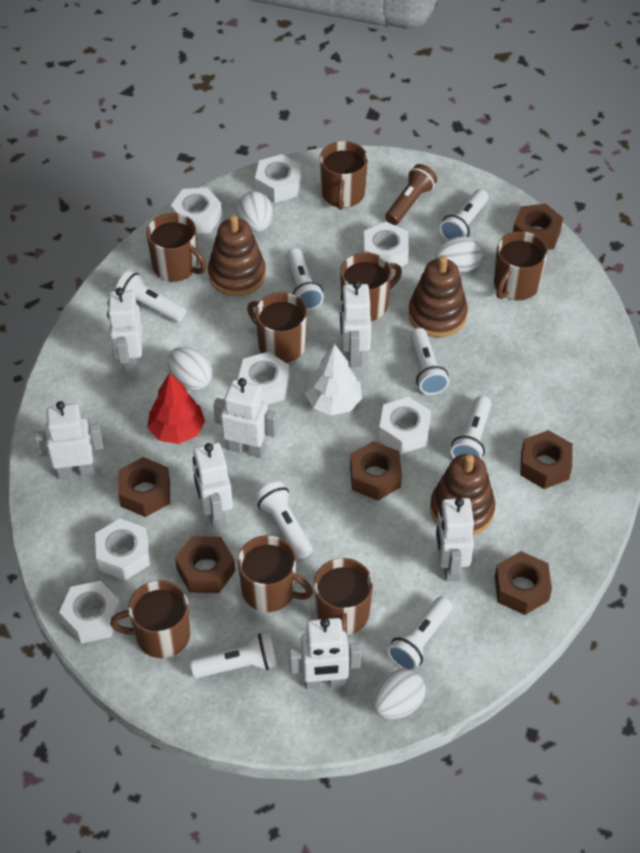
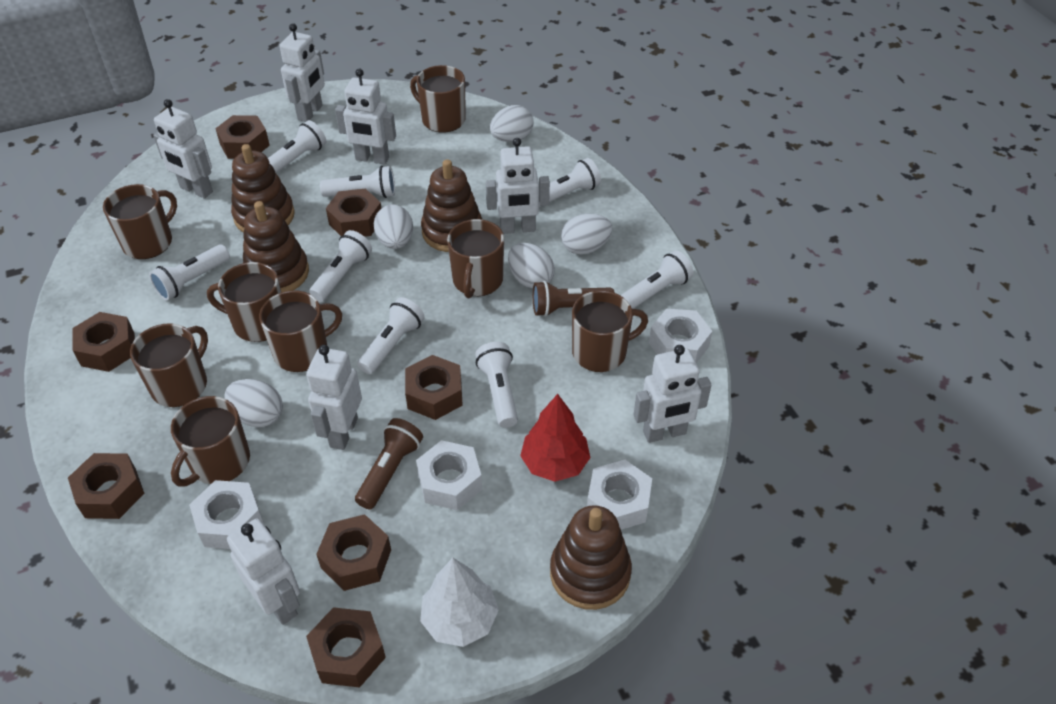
brown flashlight: 1 -> 2
brown nut: 6 -> 7
brown stacking toy: 3 -> 4
white egg: 4 -> 5
white nut: 7 -> 4

